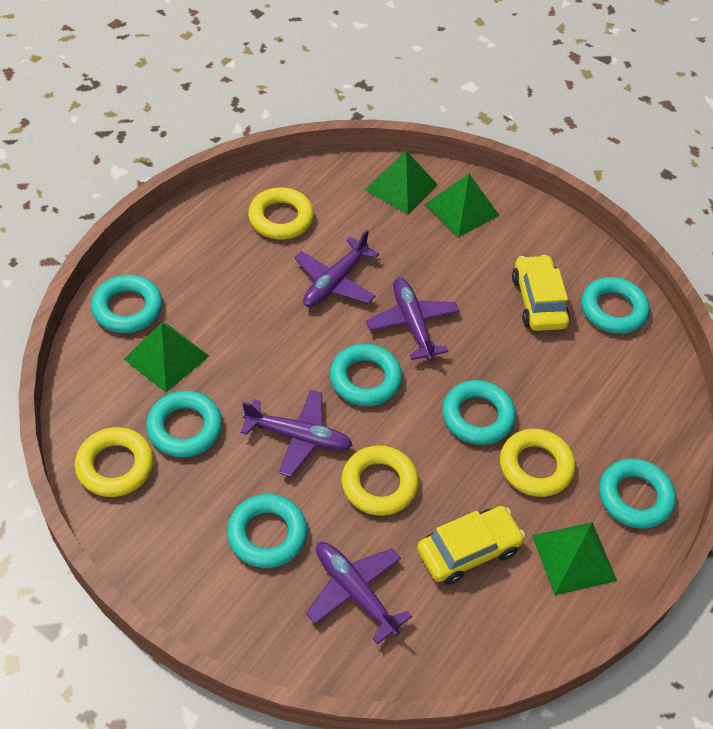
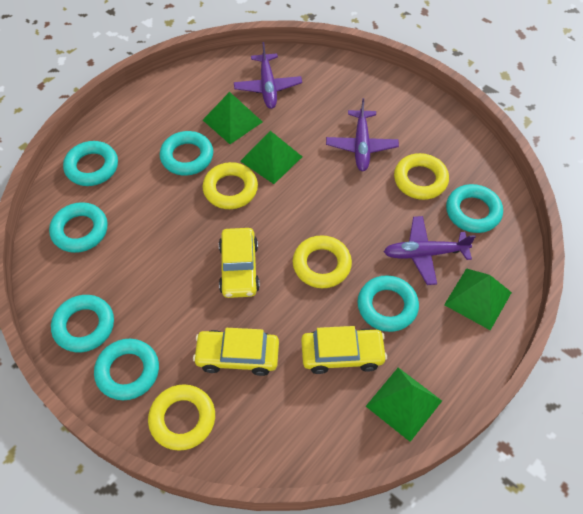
purple plane: 4 -> 3
yellow car: 2 -> 3

